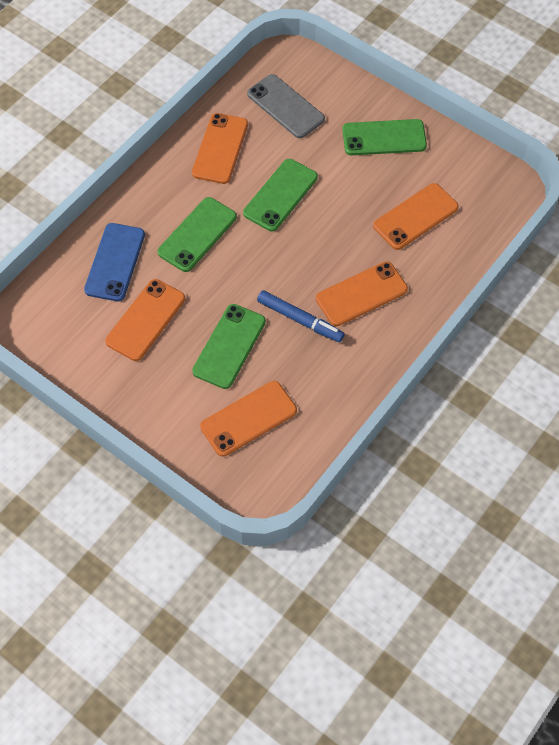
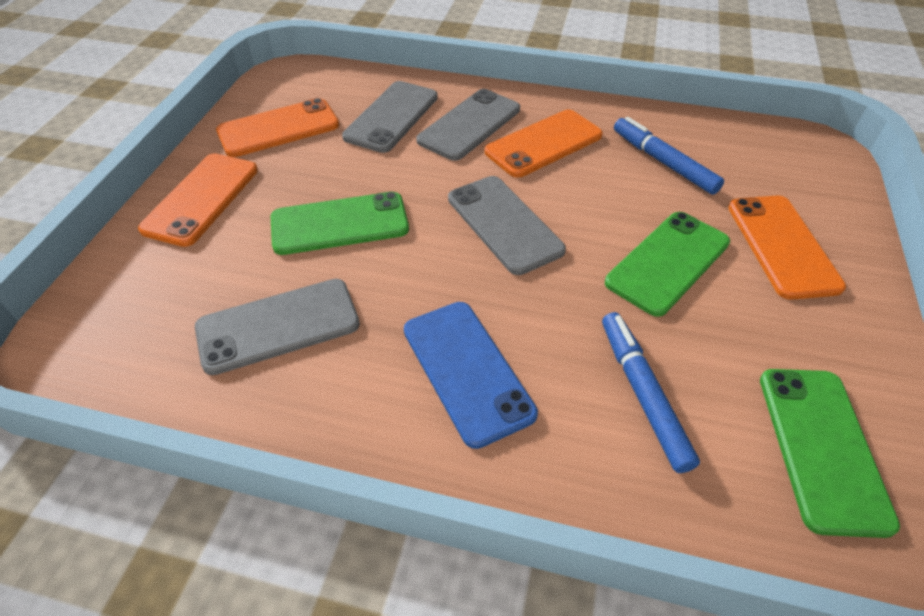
blue marker: 1 -> 2
green phone: 4 -> 3
grey phone: 1 -> 4
orange phone: 5 -> 4

